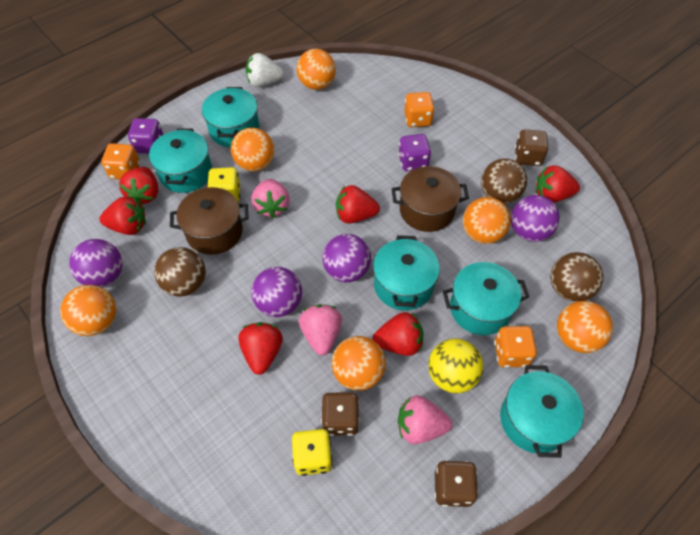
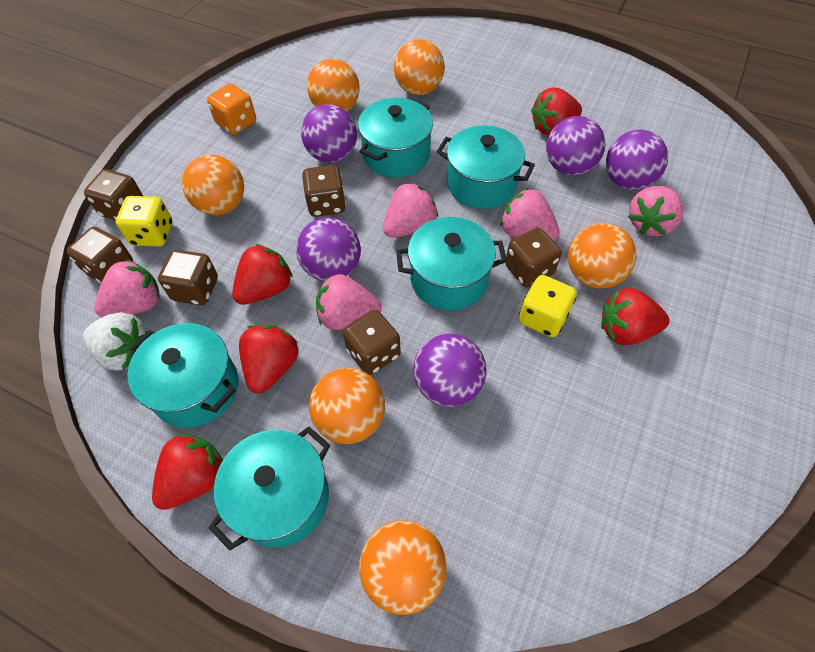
brown ball: 3 -> 0
brown dice: 3 -> 6
brown pot: 2 -> 0
orange dice: 3 -> 1
pink strawberry: 3 -> 5
purple ball: 4 -> 5
purple dice: 2 -> 0
red strawberry: 6 -> 5
yellow ball: 1 -> 0

